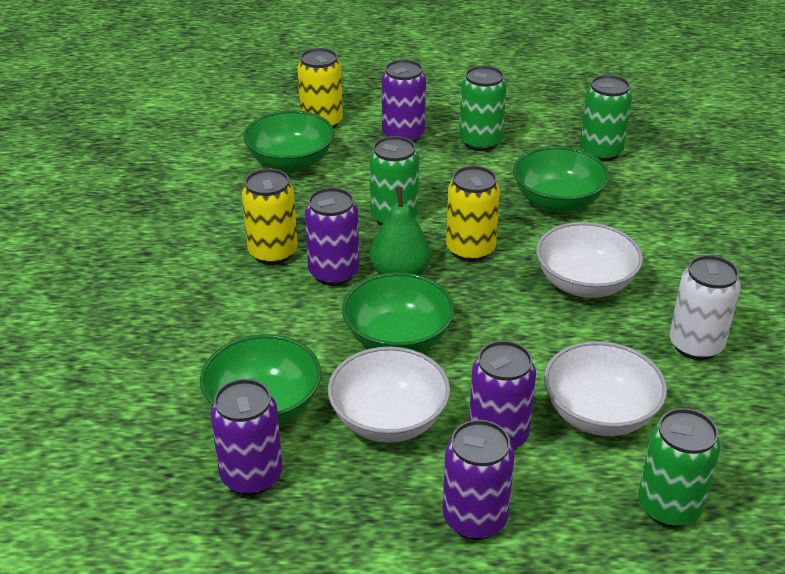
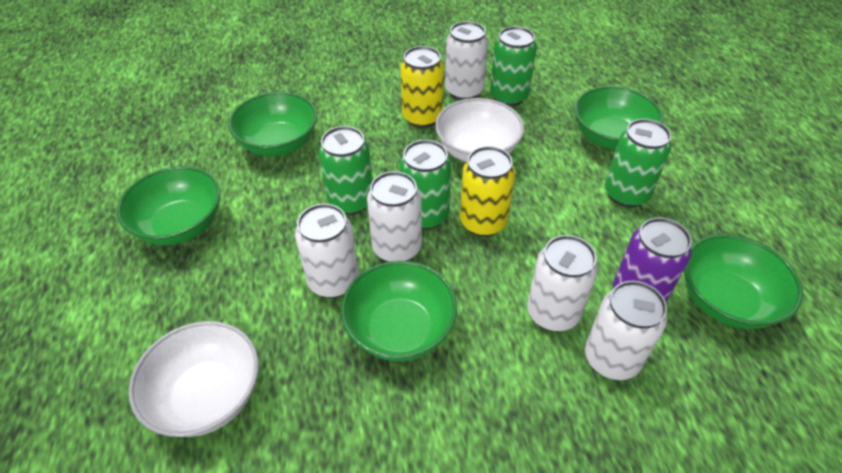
green bowl: 4 -> 5
green pear: 1 -> 0
purple can: 5 -> 1
white bowl: 3 -> 2
white can: 1 -> 5
yellow can: 3 -> 2

